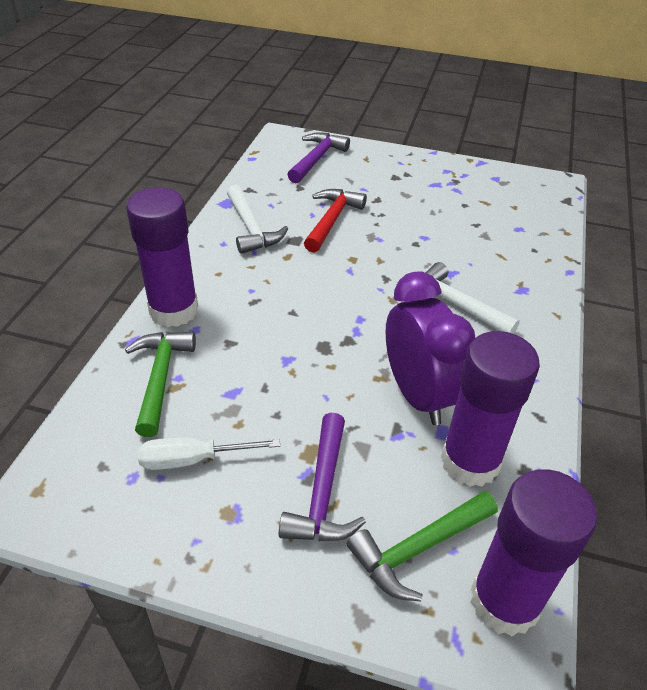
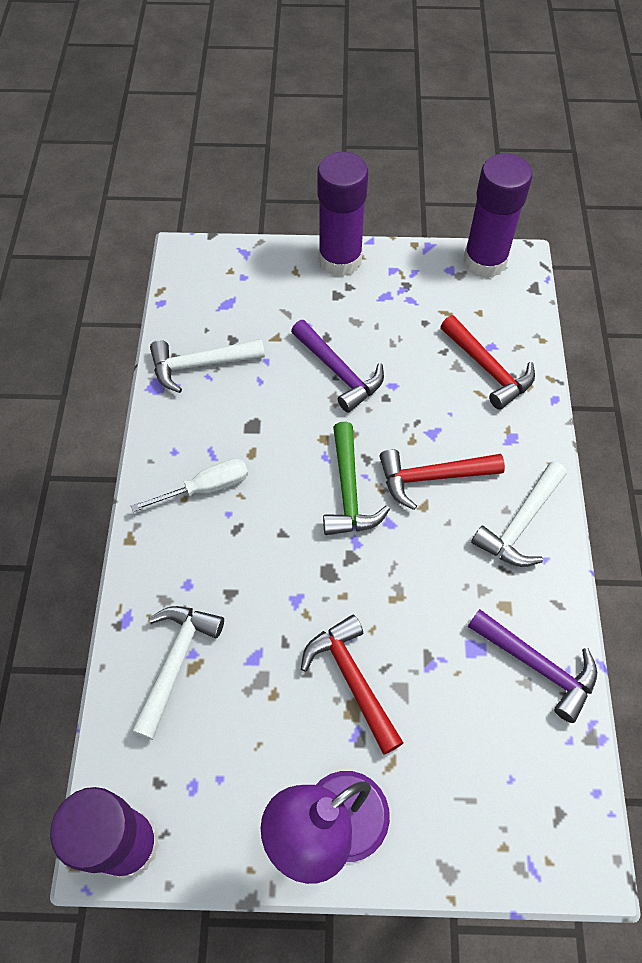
green hammer: 2 -> 1
purple clock: 1 -> 0
purple lamp: 0 -> 1
red hammer: 1 -> 3
white hammer: 2 -> 3

